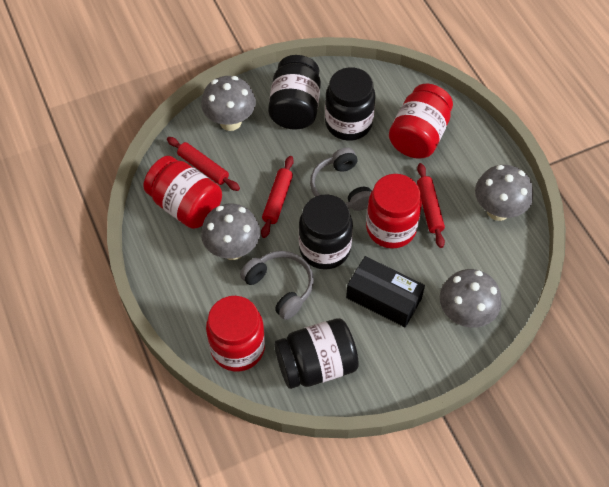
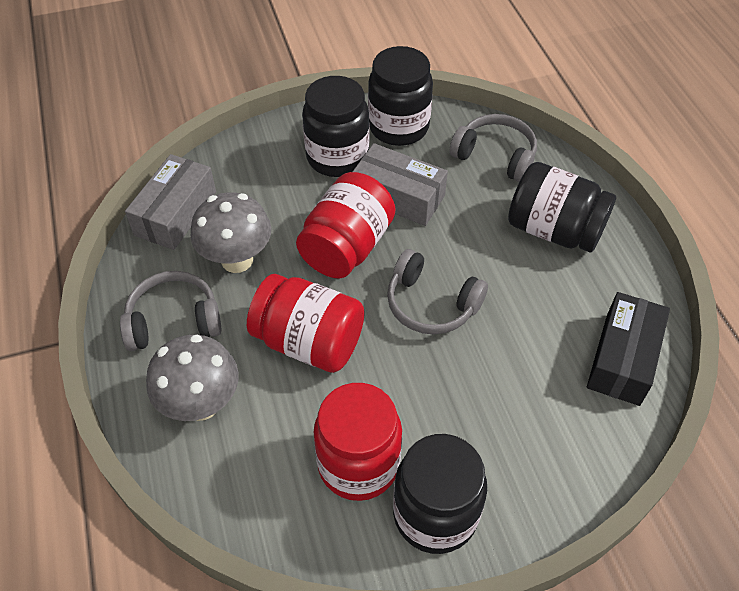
grey box: 0 -> 2
grey headphones: 2 -> 3
grey mushroom: 4 -> 2
red jar: 4 -> 3
red rolling pin: 3 -> 0

